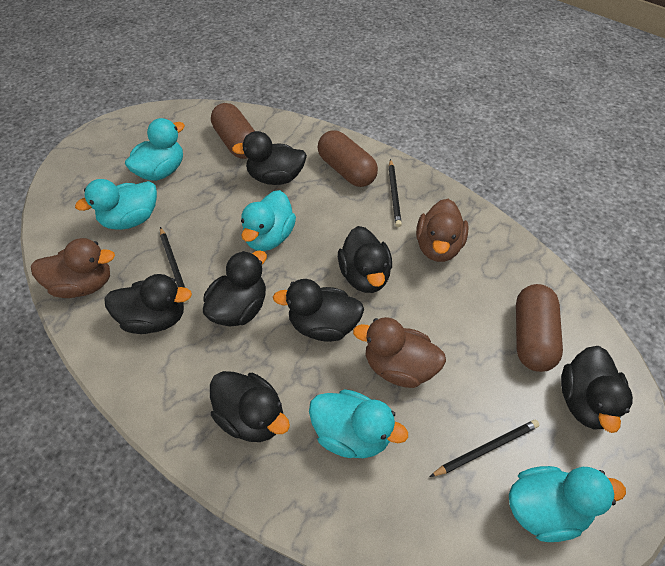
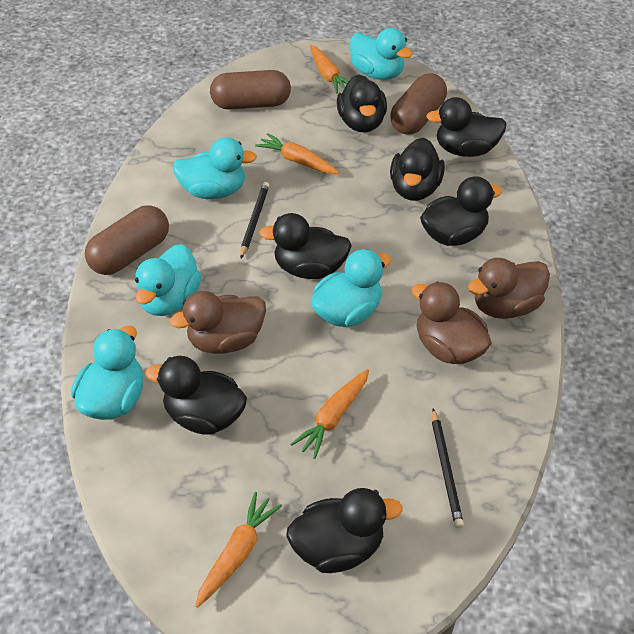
black pencil: 3 -> 2
orange carrot: 0 -> 4

